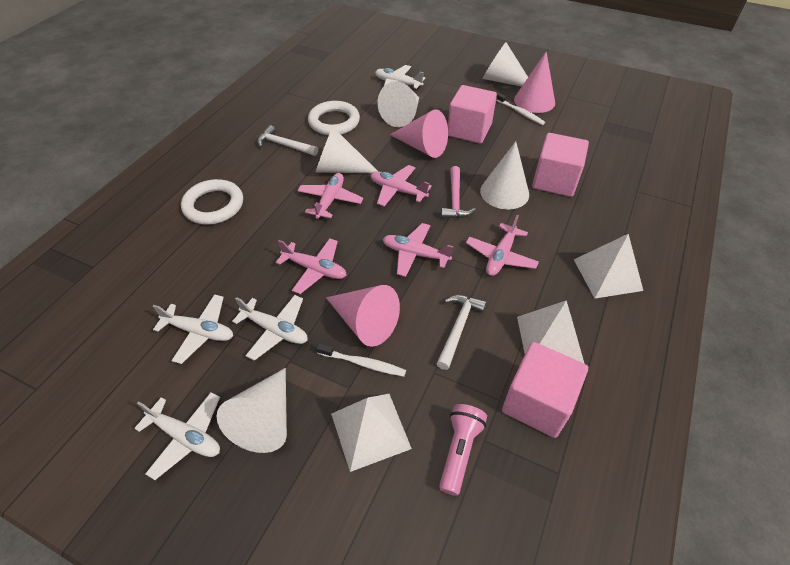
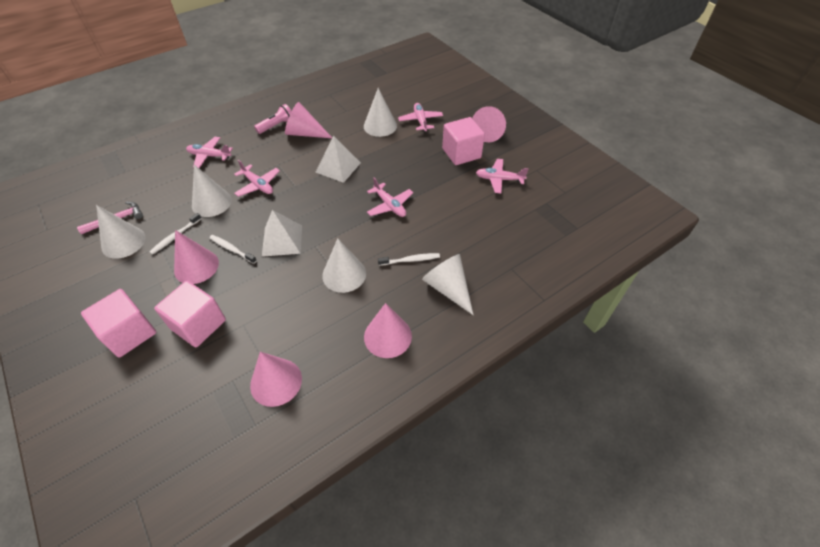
pink cone: 3 -> 5
white hammer: 2 -> 0
white plane: 4 -> 0
white pyramid: 3 -> 2
white ring: 2 -> 0
white toothbrush: 2 -> 3

